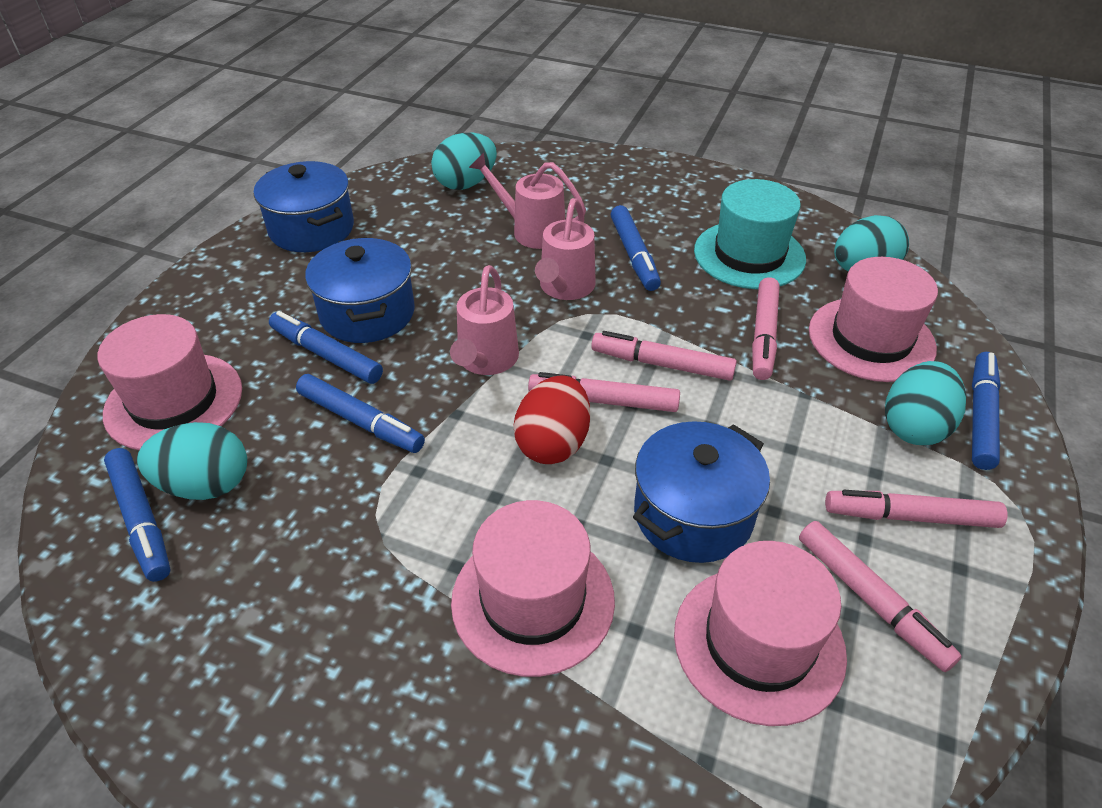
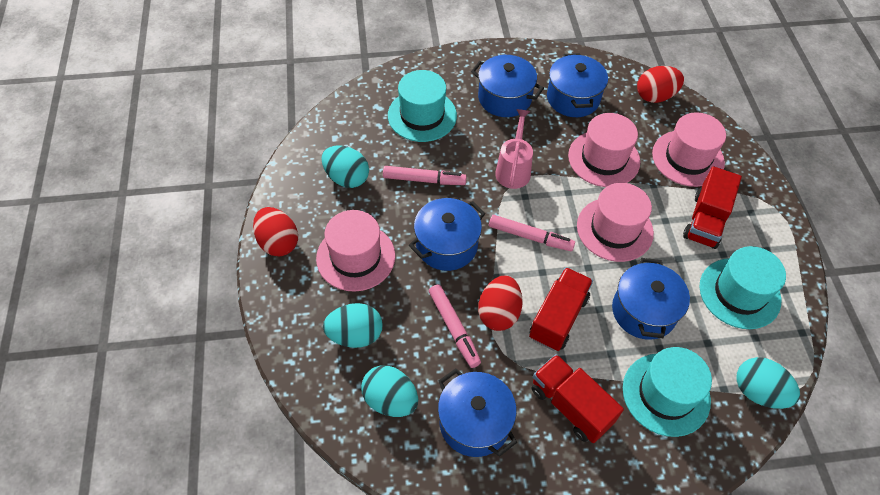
blue marker: 5 -> 0
blue pot: 3 -> 5
pink marker: 5 -> 3
pink watering can: 3 -> 1
red egg: 1 -> 3
red truck: 0 -> 3
turquoise hat: 1 -> 3

